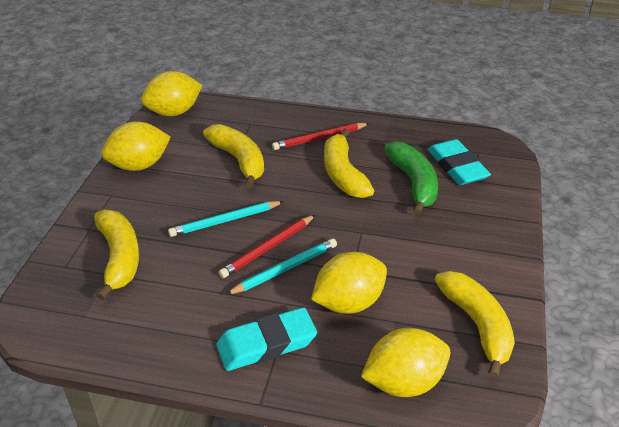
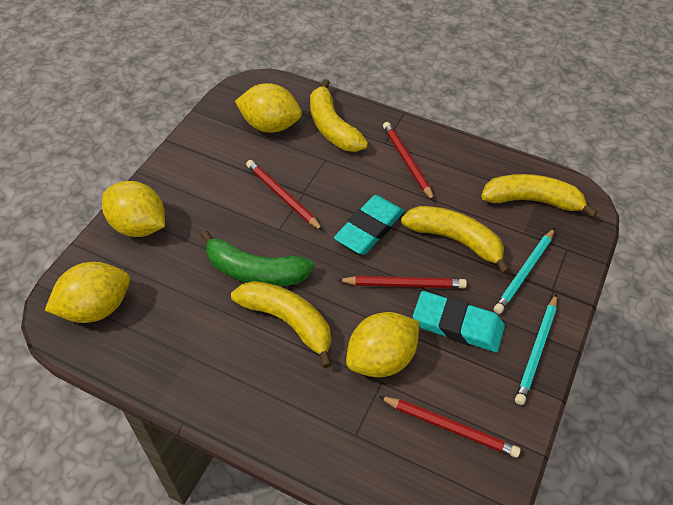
red pencil: 2 -> 4

